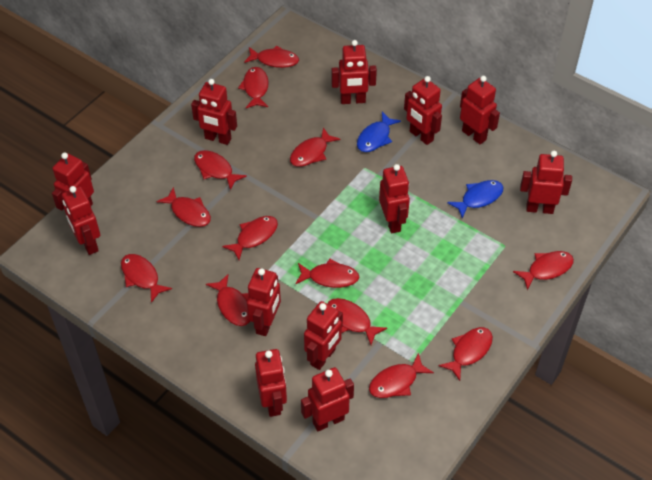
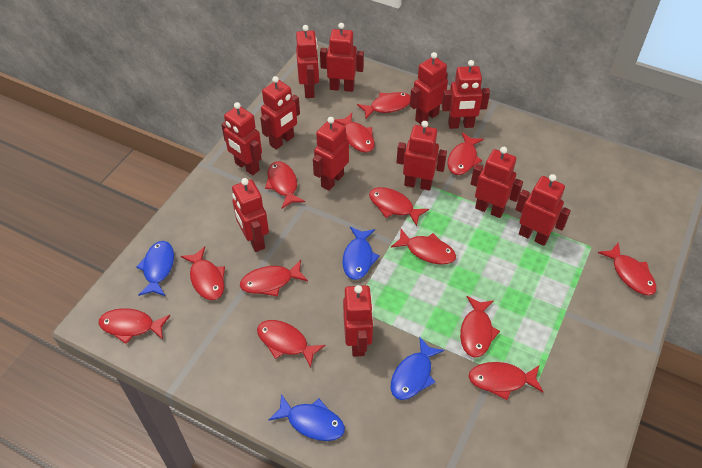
blue fish: 2 -> 4

